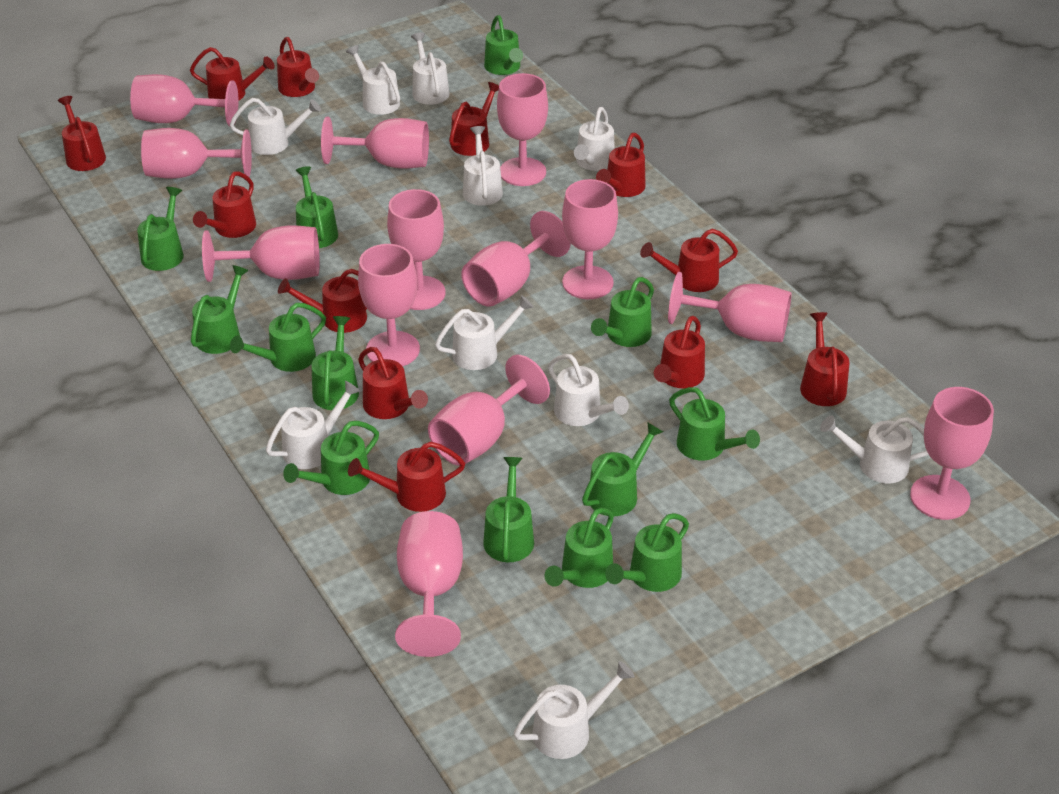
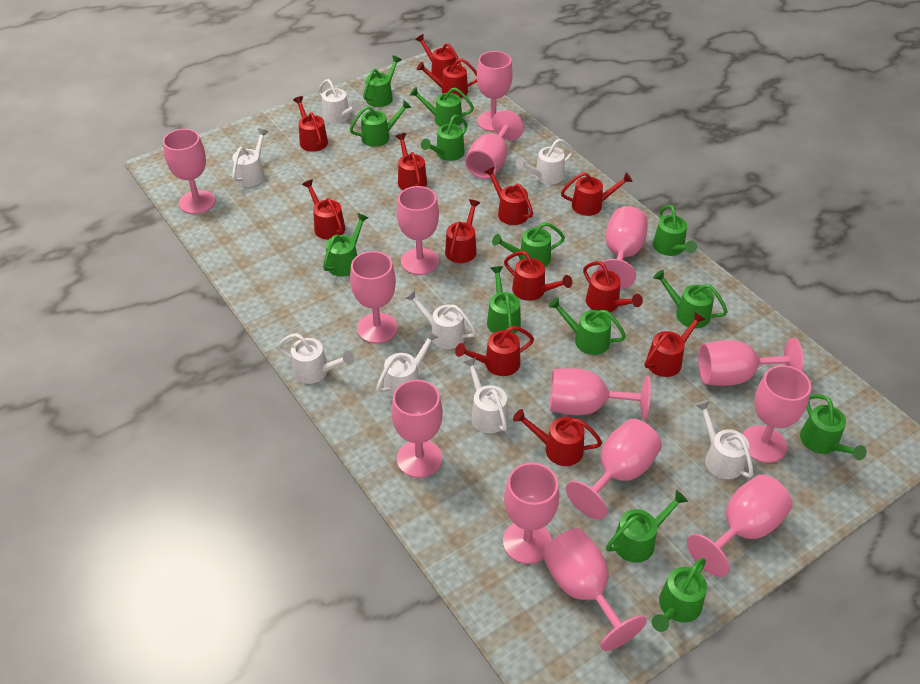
pink goblet: 13 -> 14
red watering can: 12 -> 13
white watering can: 10 -> 8

